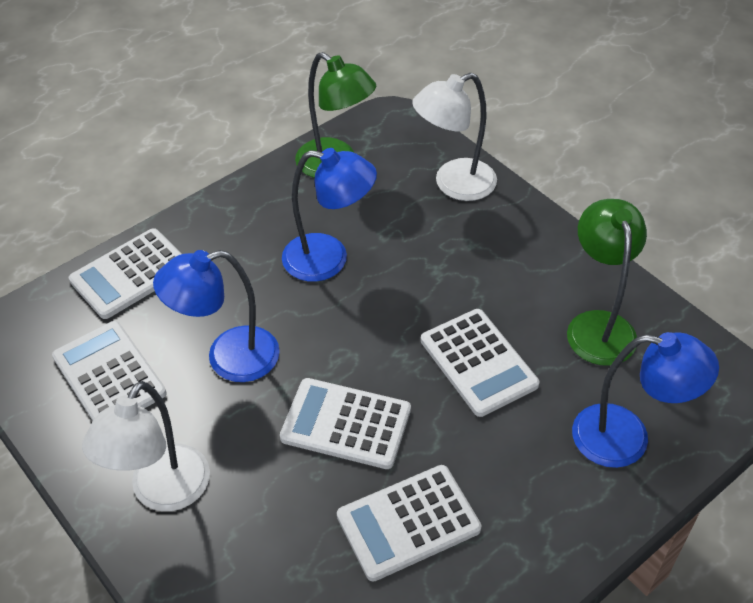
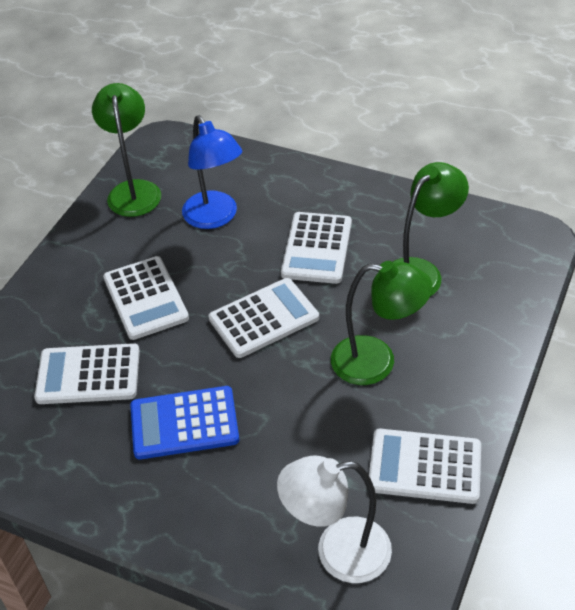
blue calculator: 0 -> 1
blue lamp: 3 -> 1
green lamp: 2 -> 3
white lamp: 2 -> 1

